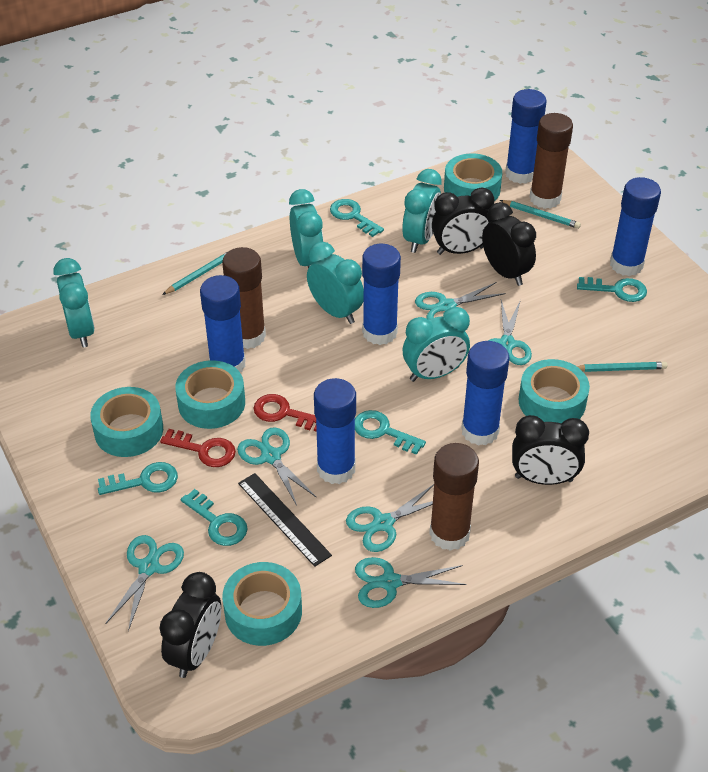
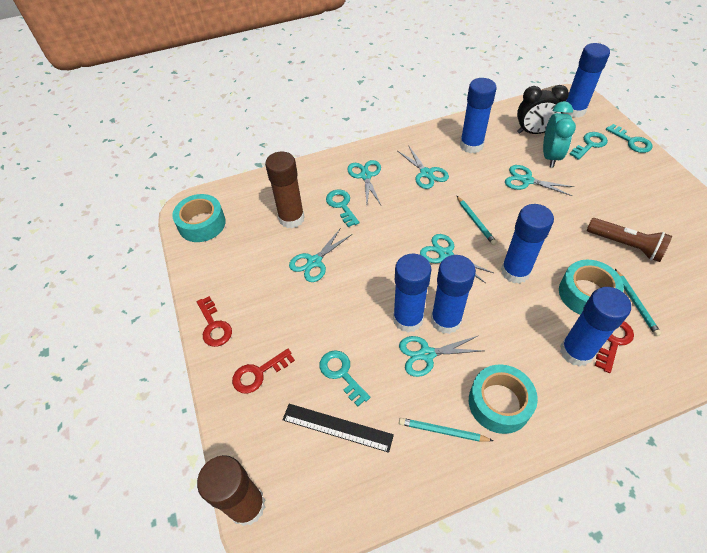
black clock: 4 -> 1
brown flashlight: 0 -> 1
brown glue stick: 3 -> 2
red key: 2 -> 3
turquoise clock: 5 -> 1
turquoise key: 5 -> 4
turquoise tape: 5 -> 3

